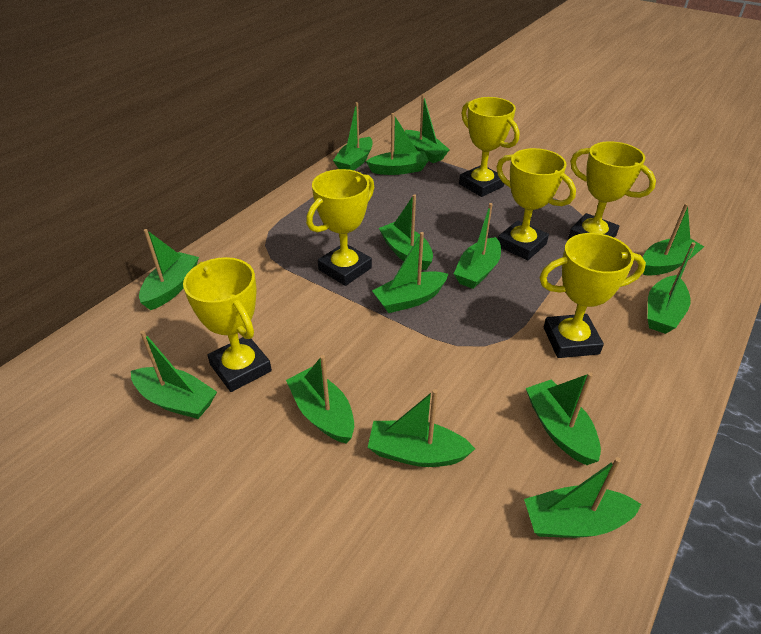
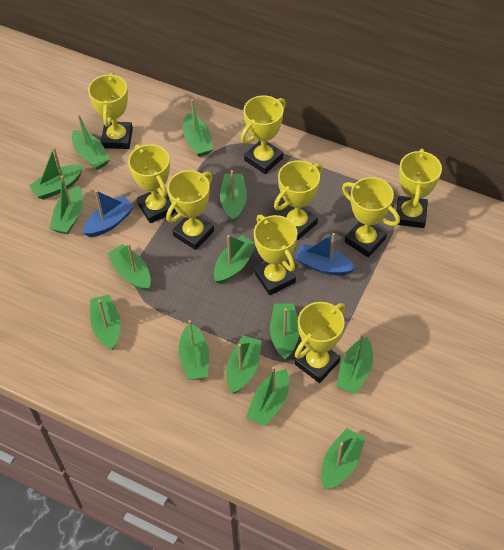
blue boat: 0 -> 2
yellow trophy: 6 -> 9

